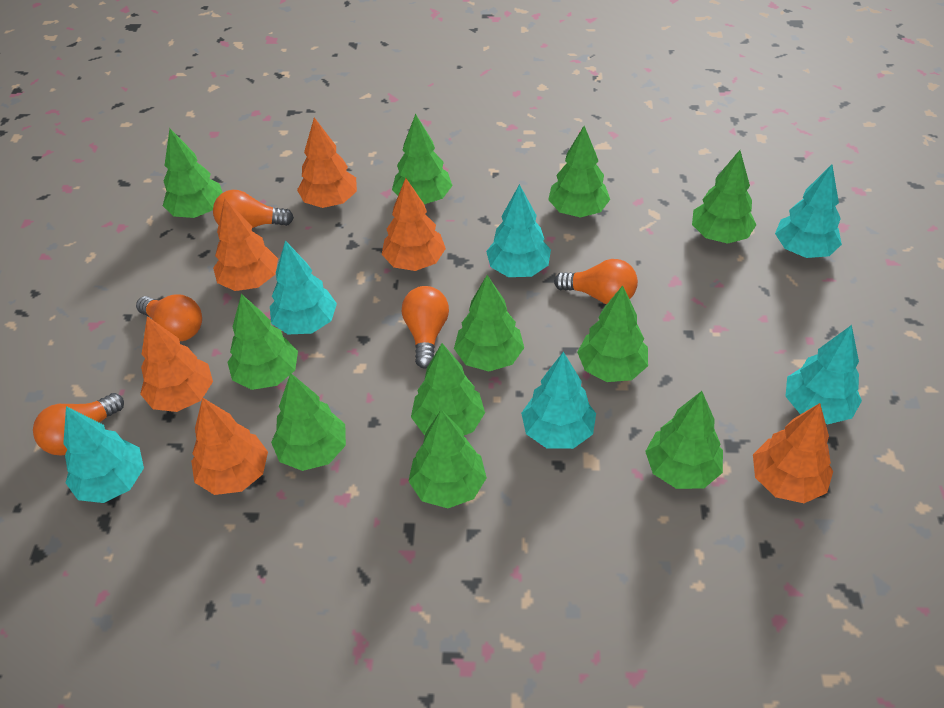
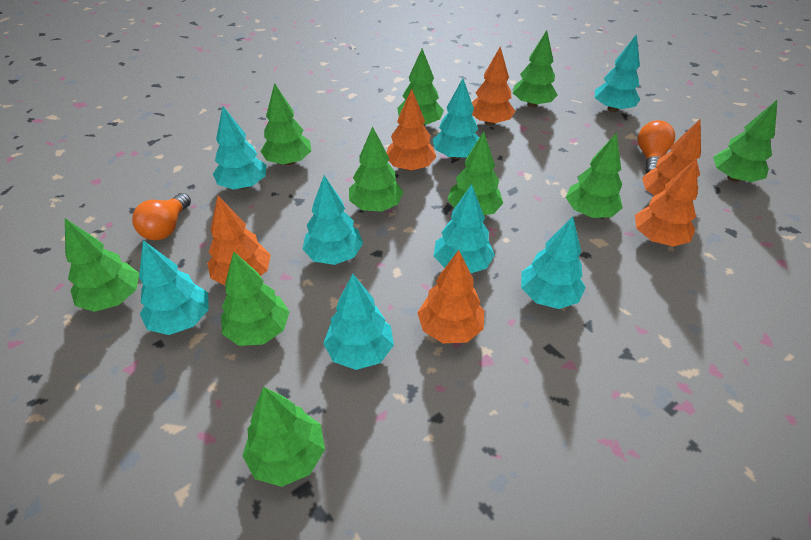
green tree: 11 -> 10
orange light bulb: 5 -> 2
turquoise tree: 6 -> 8

